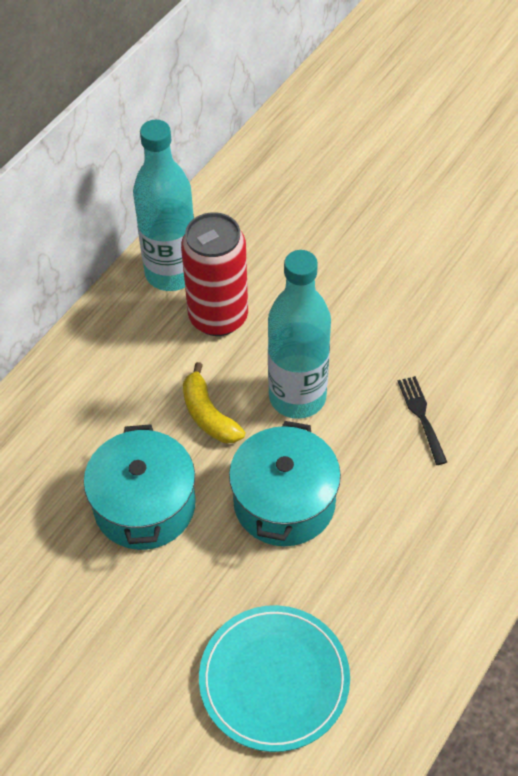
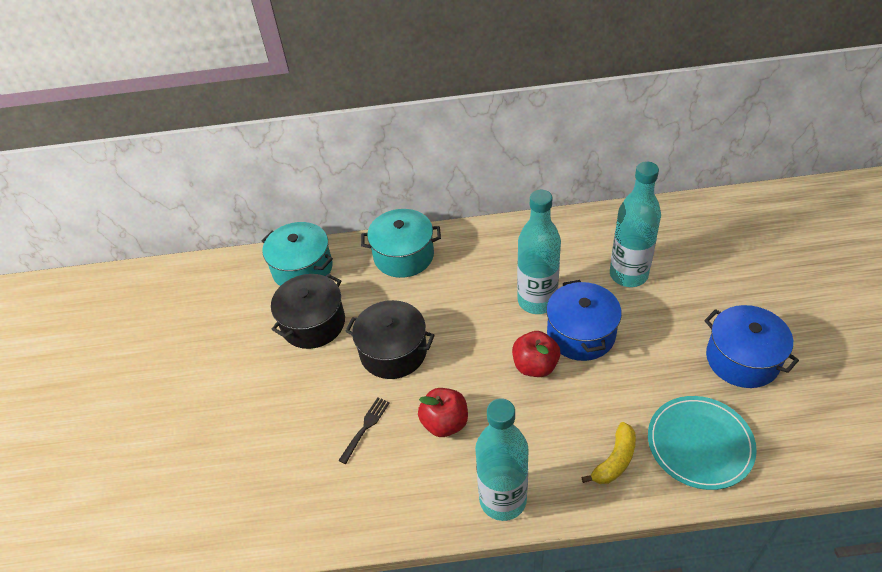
black pot: 0 -> 2
blue pot: 0 -> 2
red apple: 0 -> 2
red can: 1 -> 0
turquoise bottle: 2 -> 3

